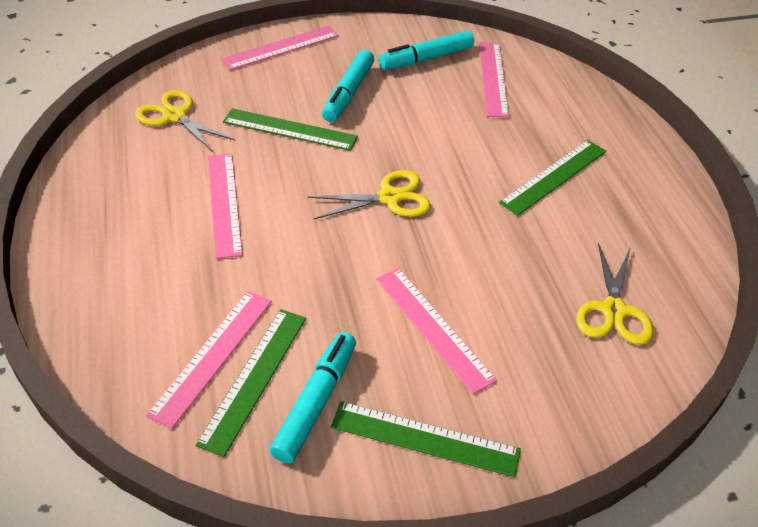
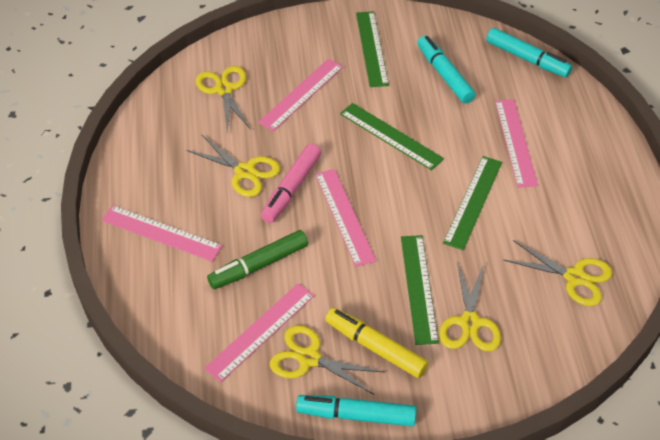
green marker: 0 -> 1
pink marker: 0 -> 1
yellow marker: 0 -> 1
yellow scissors: 3 -> 5

